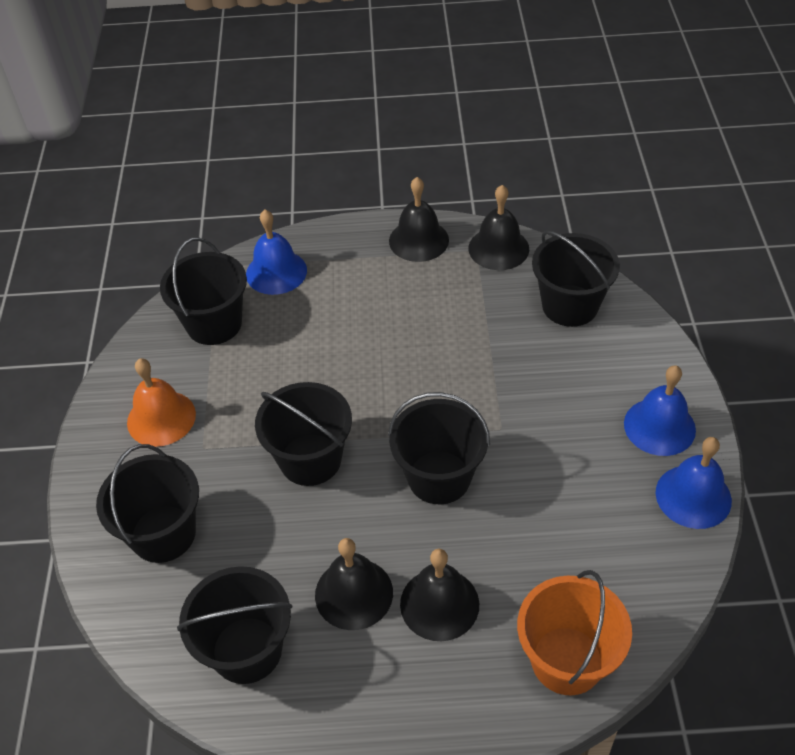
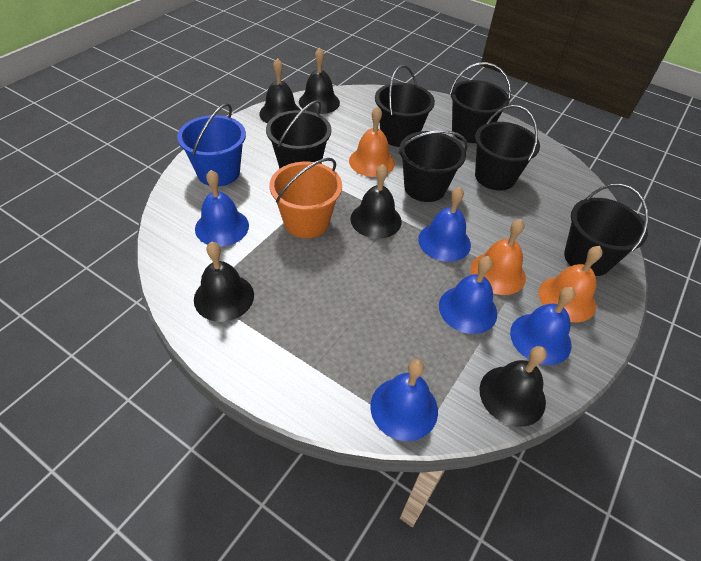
black bell: 4 -> 5
blue bell: 3 -> 5
blue bucket: 0 -> 1
orange bell: 1 -> 3

